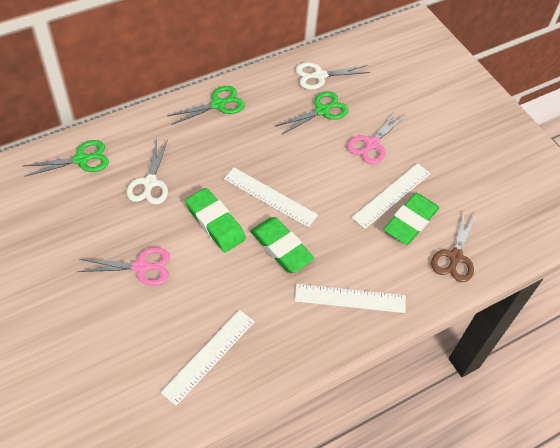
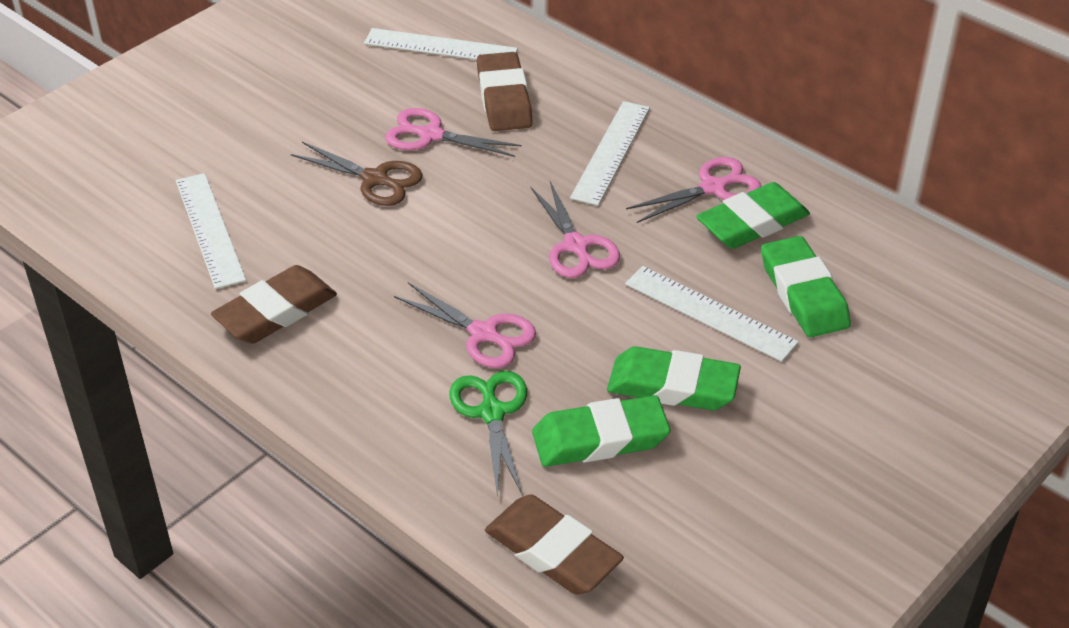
brown eraser: 0 -> 3
green eraser: 3 -> 4
green scissors: 3 -> 1
pink scissors: 2 -> 4
white scissors: 2 -> 0

